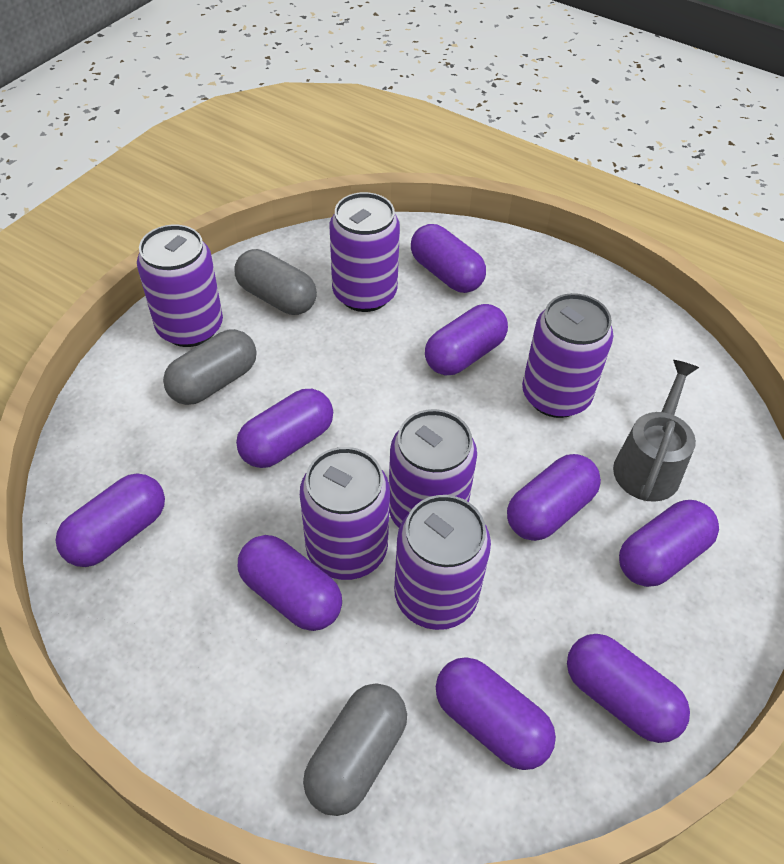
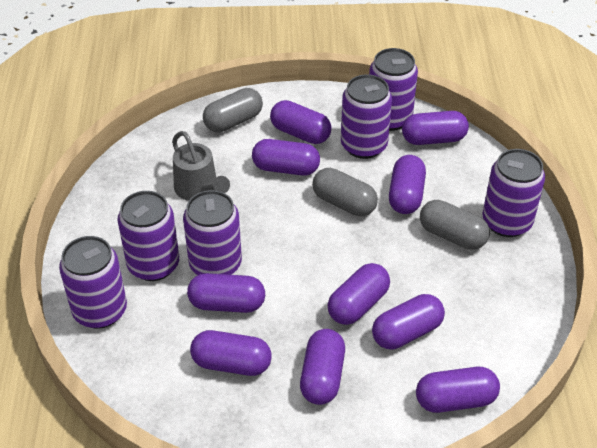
purple capsule: 9 -> 10

